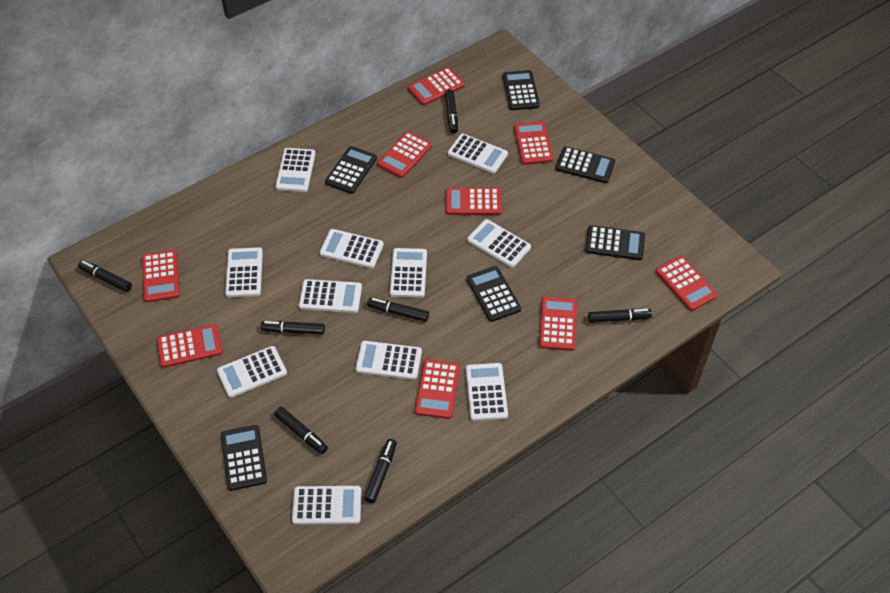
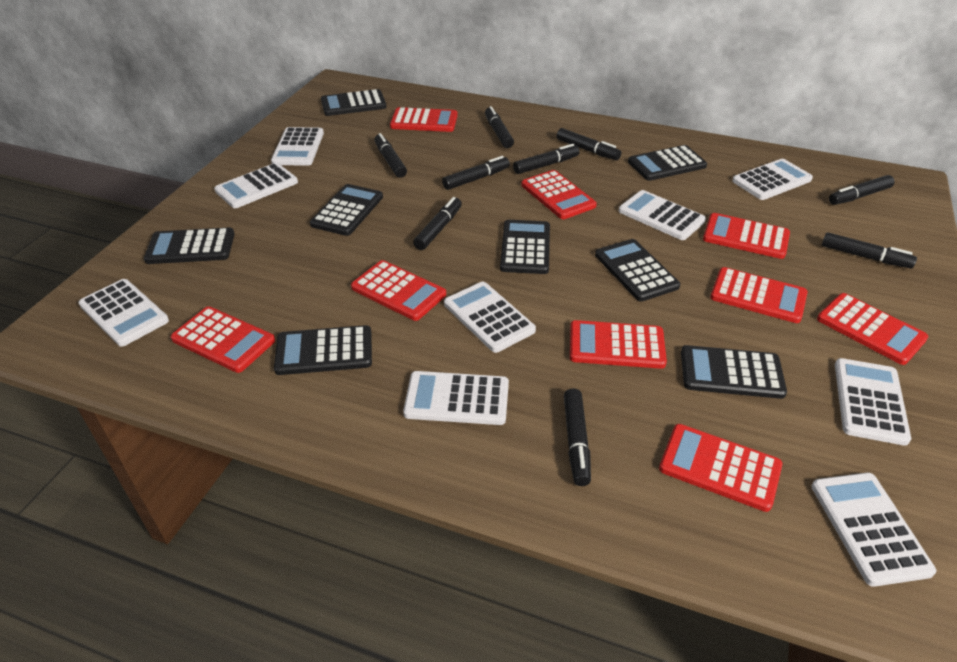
black calculator: 6 -> 8
black marker: 7 -> 9
white calculator: 11 -> 9

